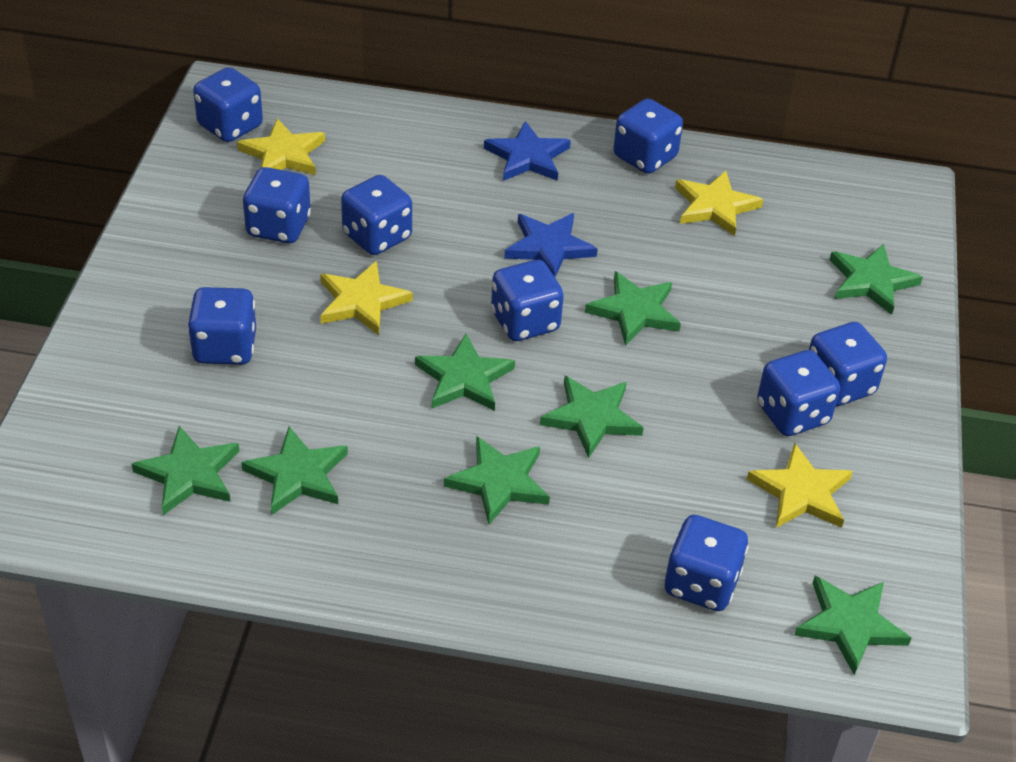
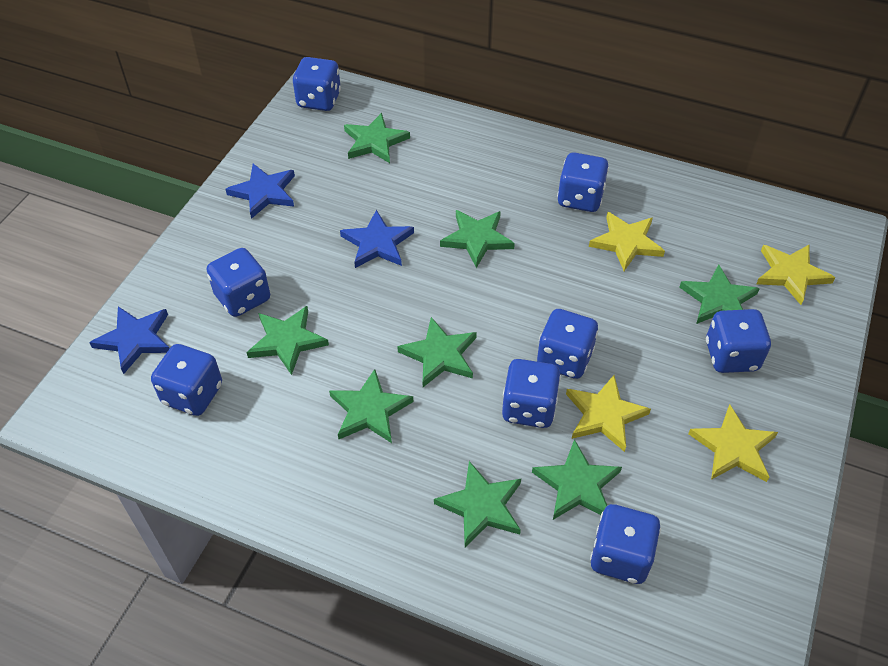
blue dice: 9 -> 8
blue star: 2 -> 3

